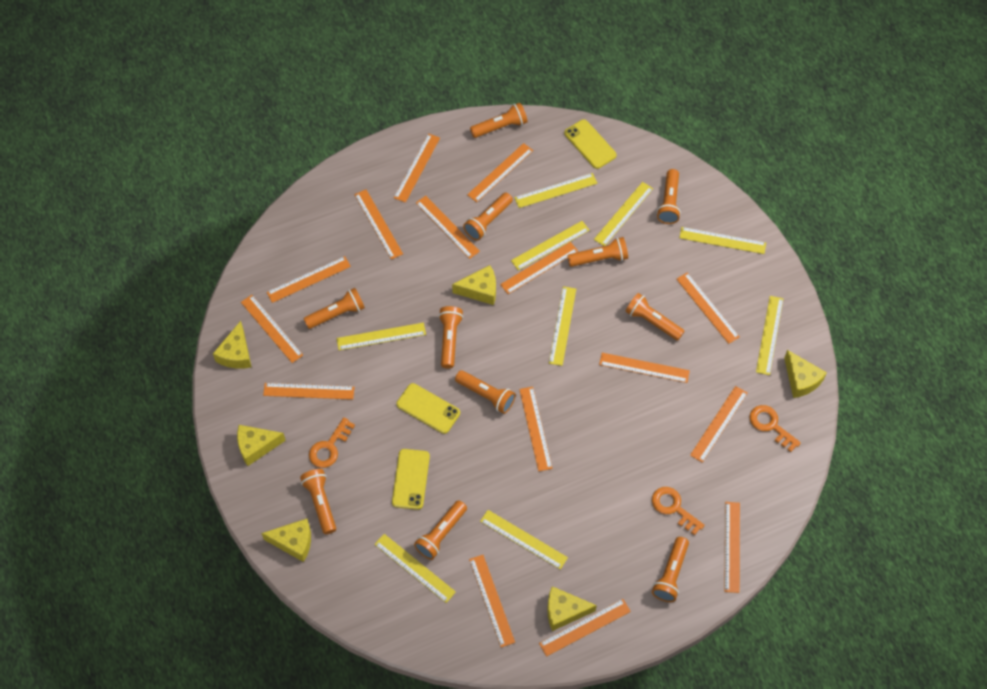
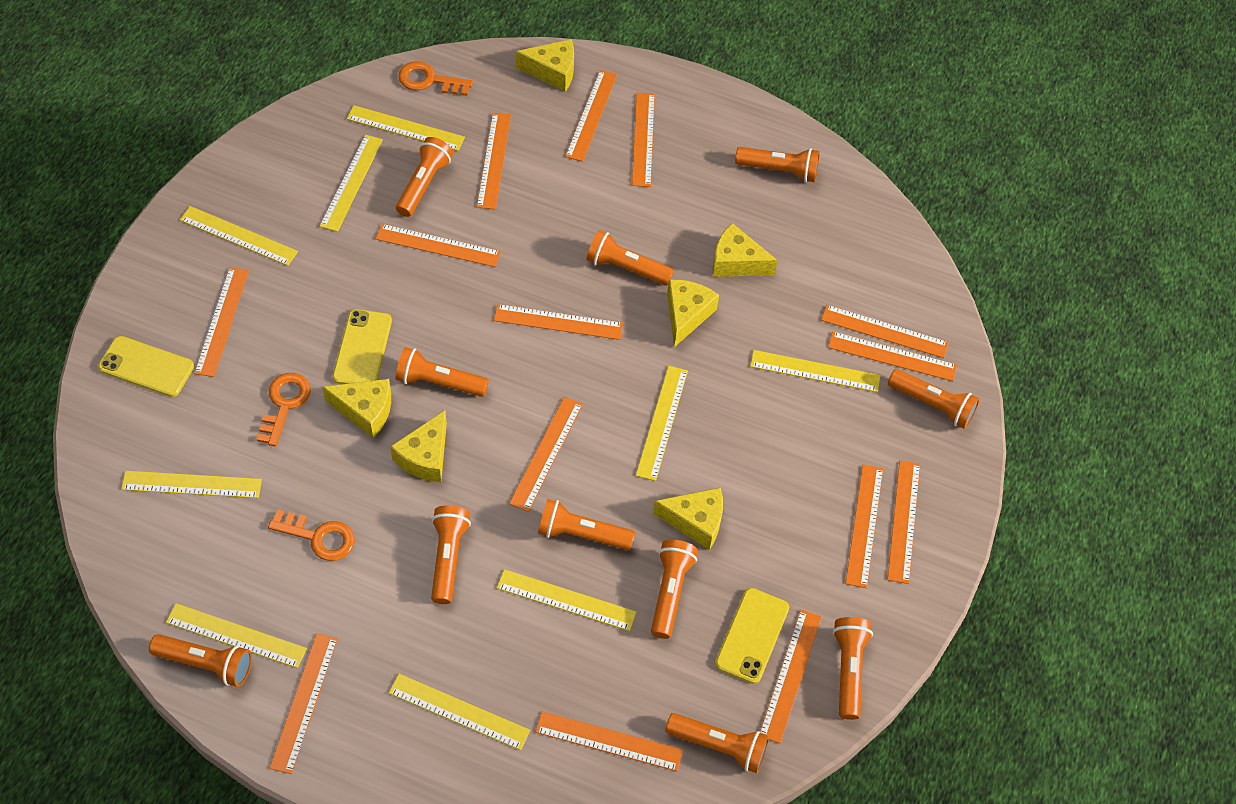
orange ruler: 15 -> 14

